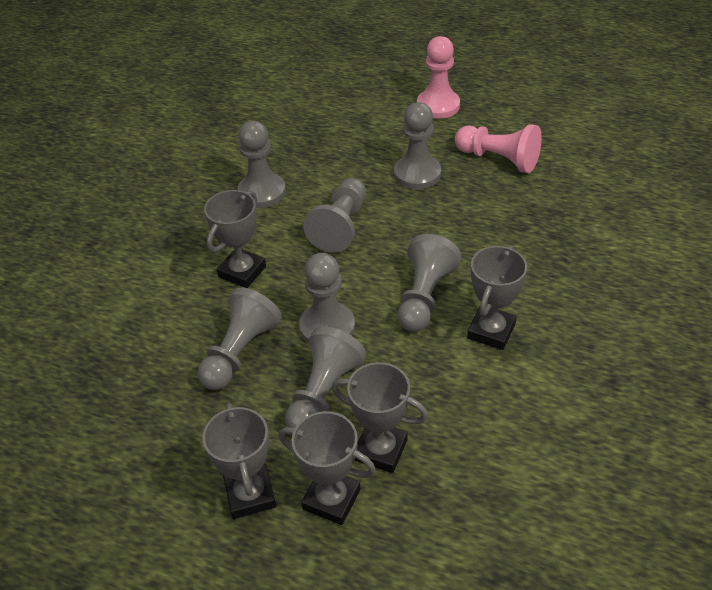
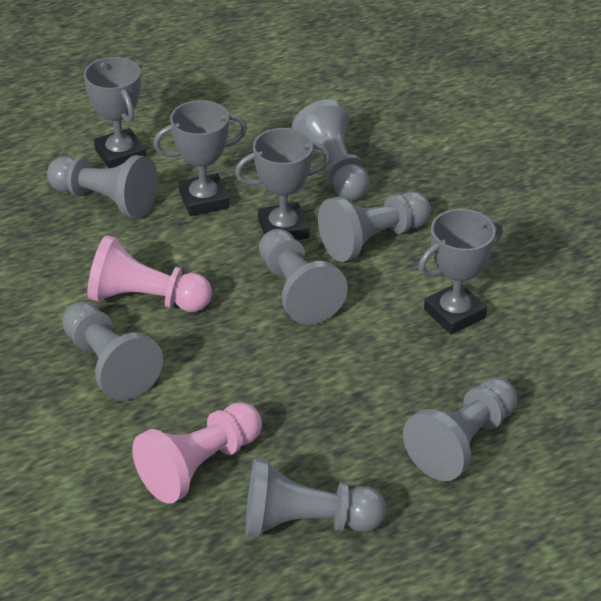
grey trophy: 5 -> 4

